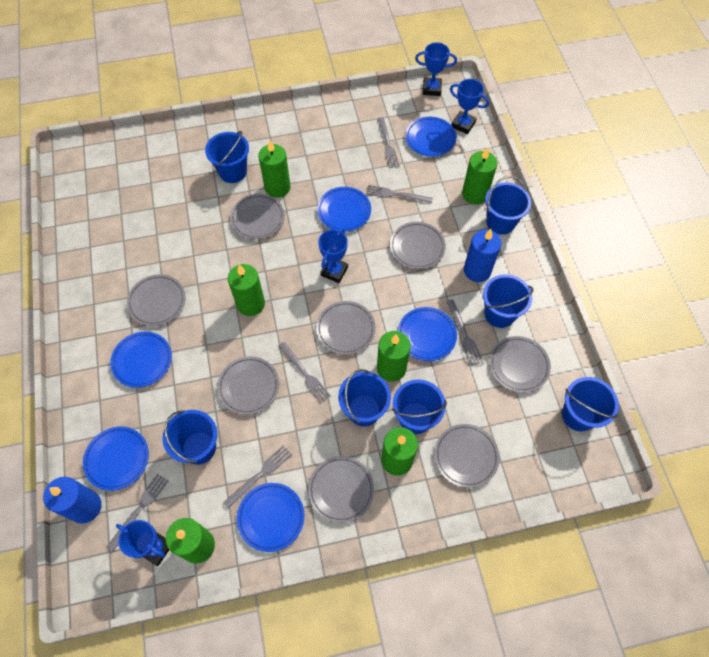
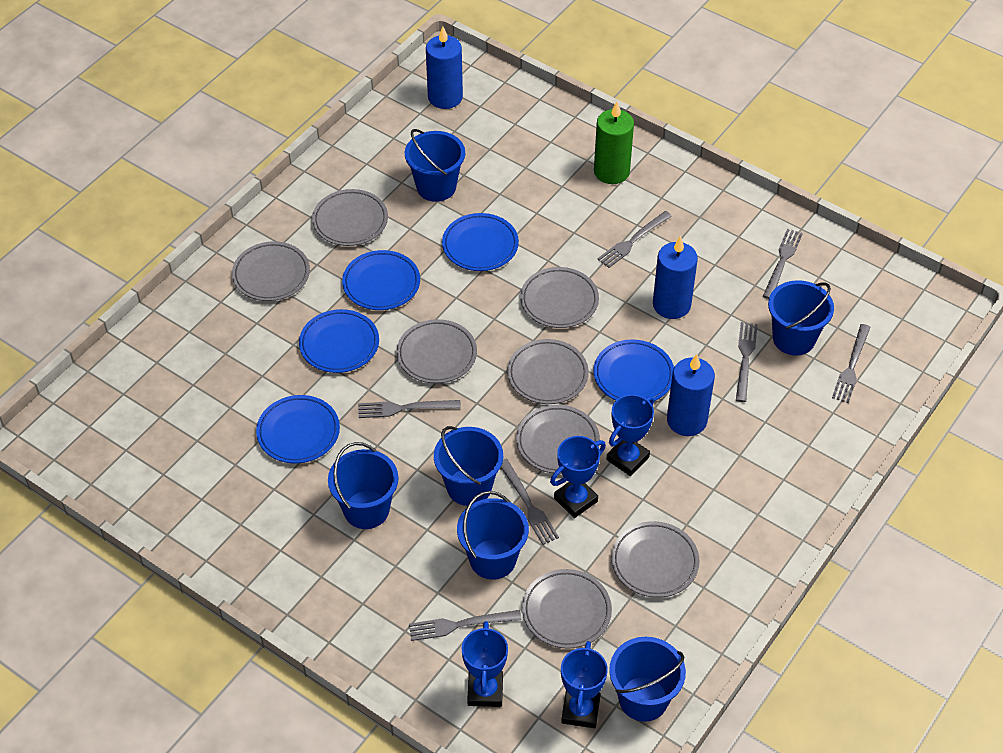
blue bucket: 7 -> 6
blue candle: 2 -> 3
blue plate: 6 -> 5
green candle: 6 -> 1
grey fork: 6 -> 7

